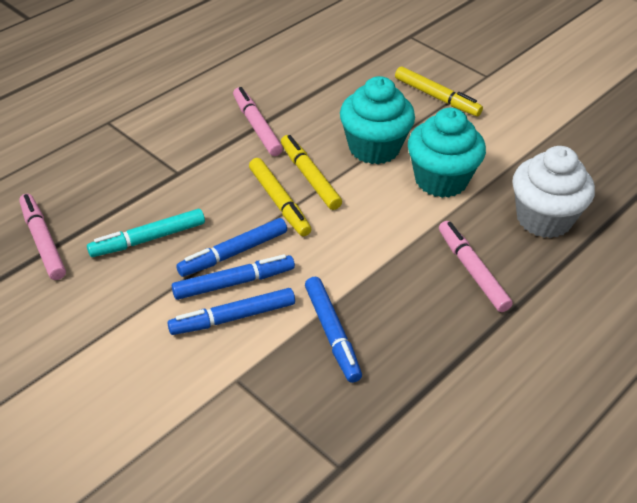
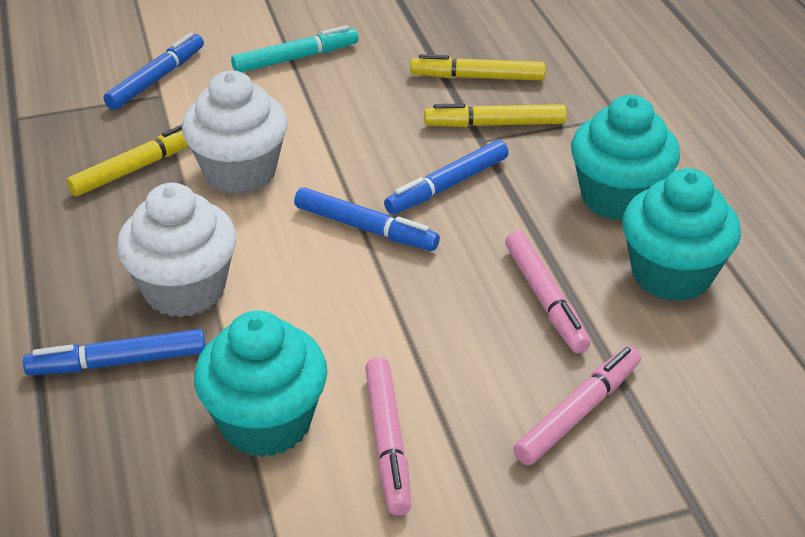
turquoise cupcake: 2 -> 3
white cupcake: 1 -> 2

